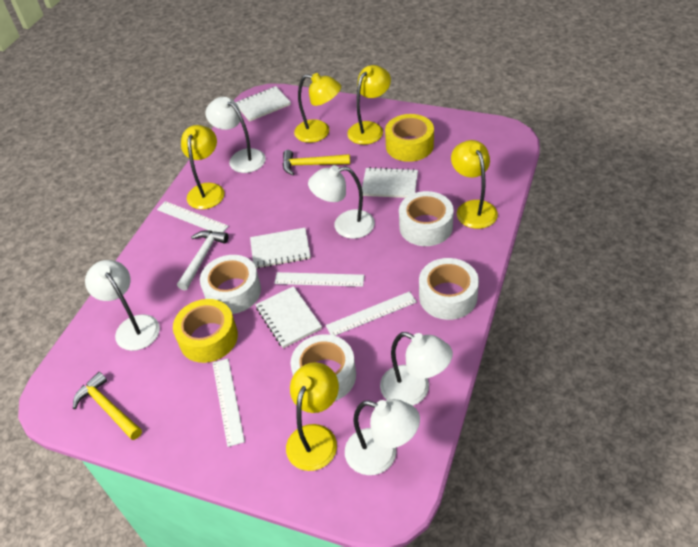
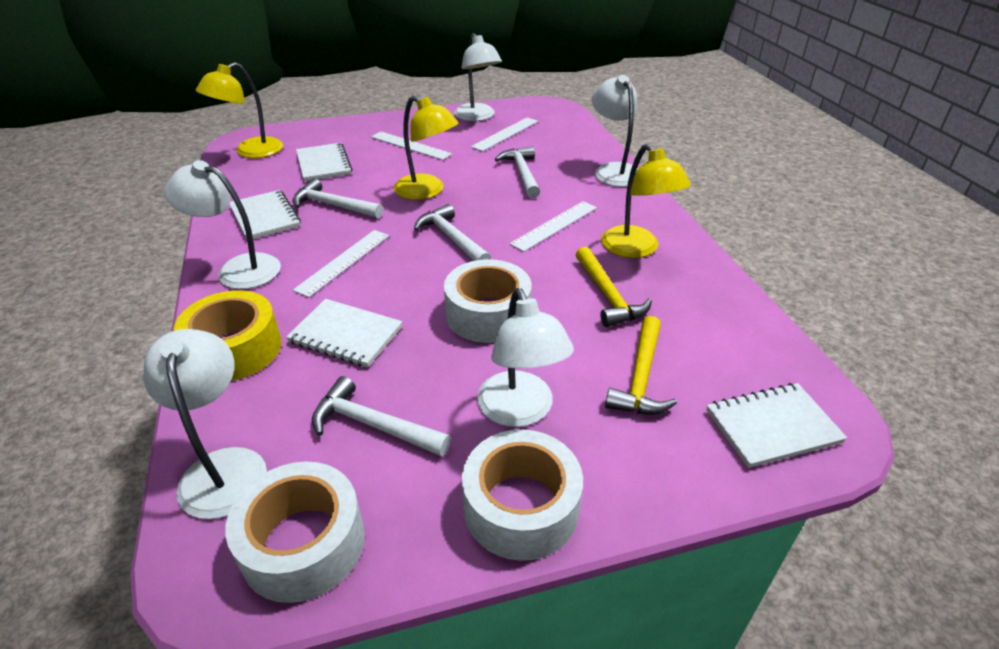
white hammer: 1 -> 4
white tape: 4 -> 3
yellow lamp: 5 -> 3
yellow tape: 2 -> 1

